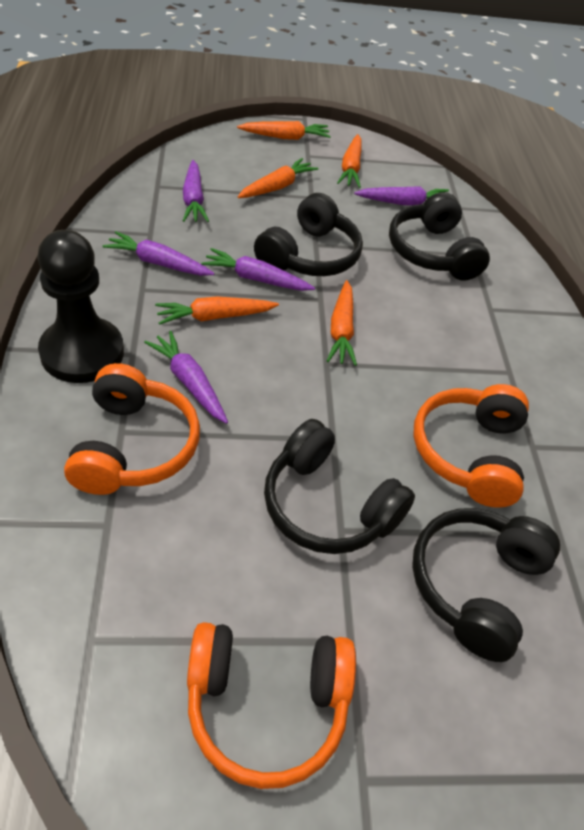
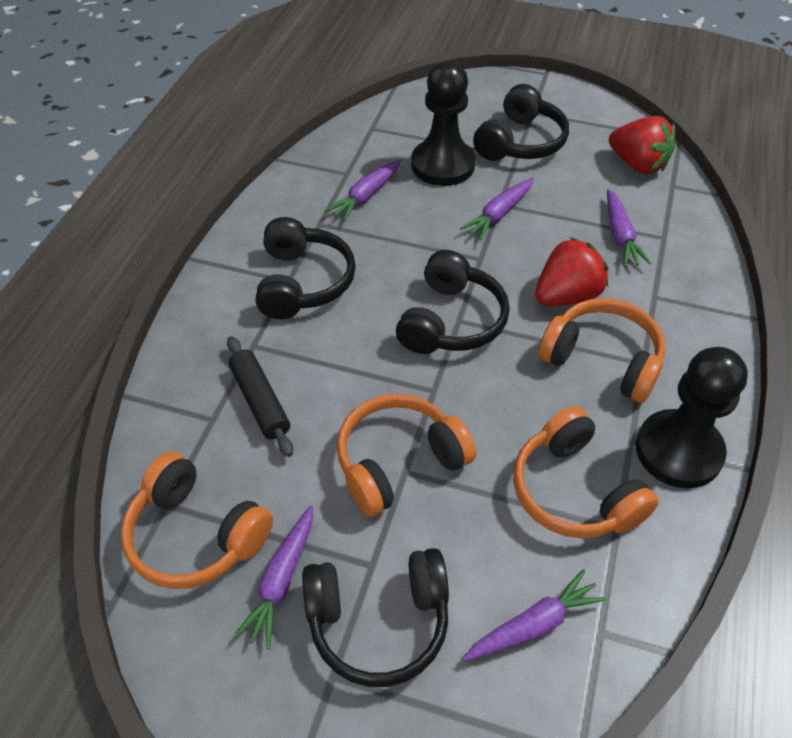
black pawn: 1 -> 2
black rolling pin: 0 -> 1
orange carrot: 5 -> 0
orange headphones: 3 -> 4
red strawberry: 0 -> 2

